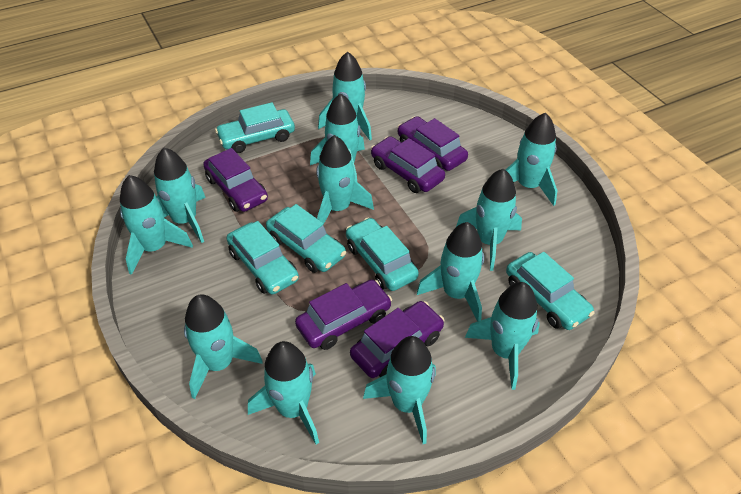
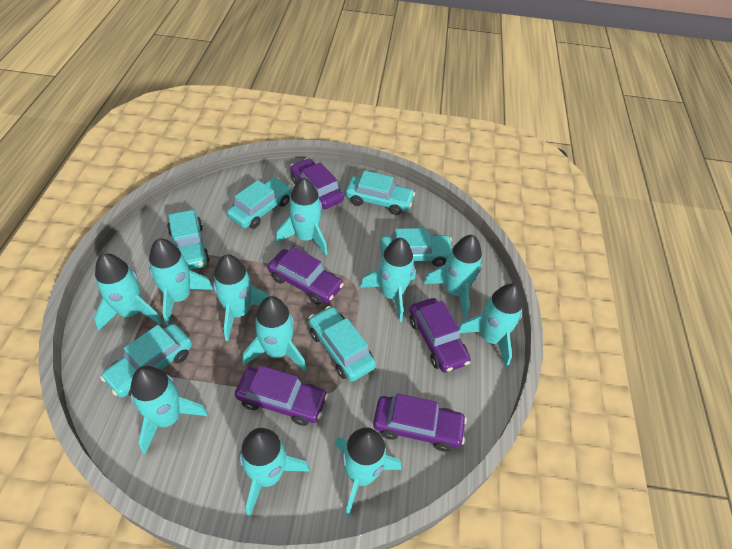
turquoise car: 5 -> 6
turquoise rocket: 12 -> 11

